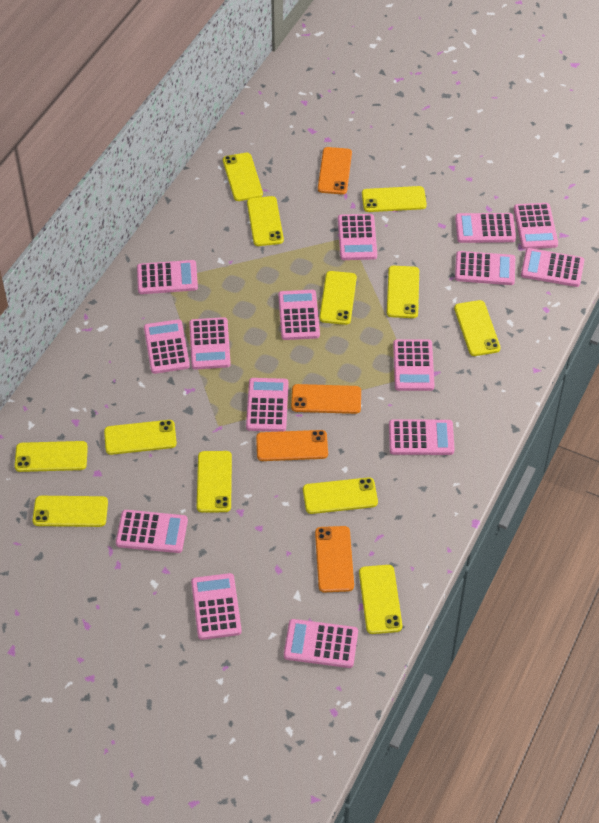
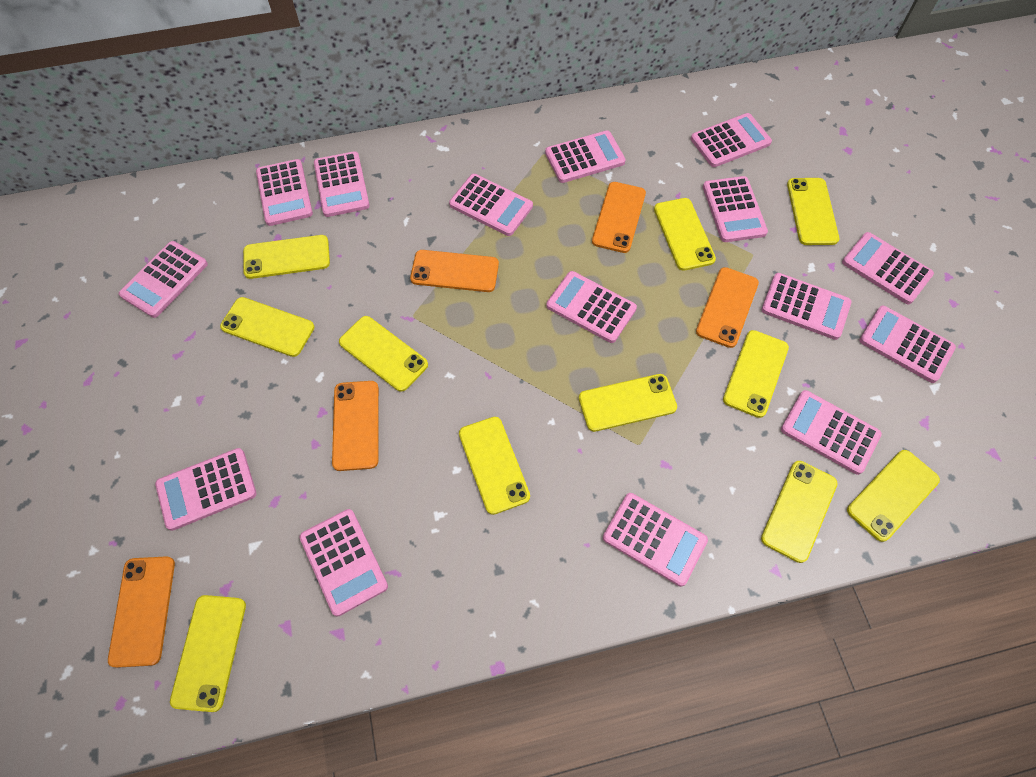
orange phone: 4 -> 5
yellow phone: 12 -> 11

